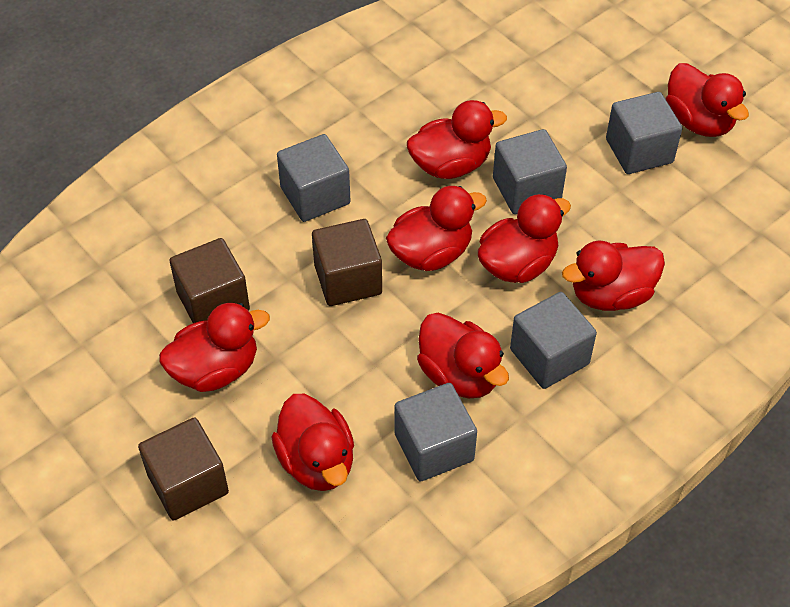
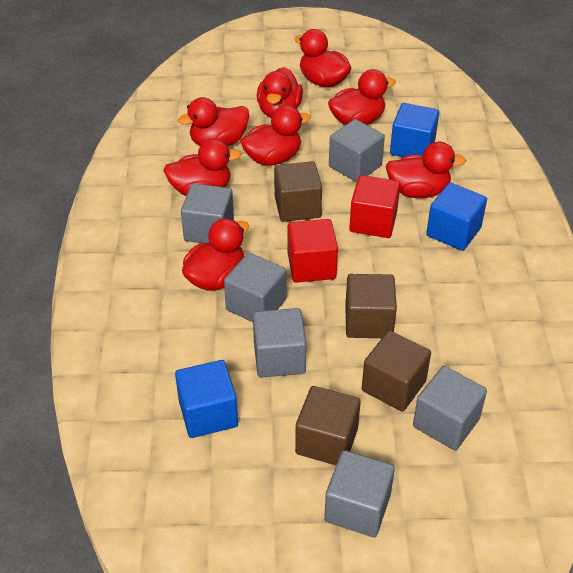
blue cube: 0 -> 3
brown cube: 3 -> 4
grey cube: 5 -> 6
red cube: 0 -> 2

